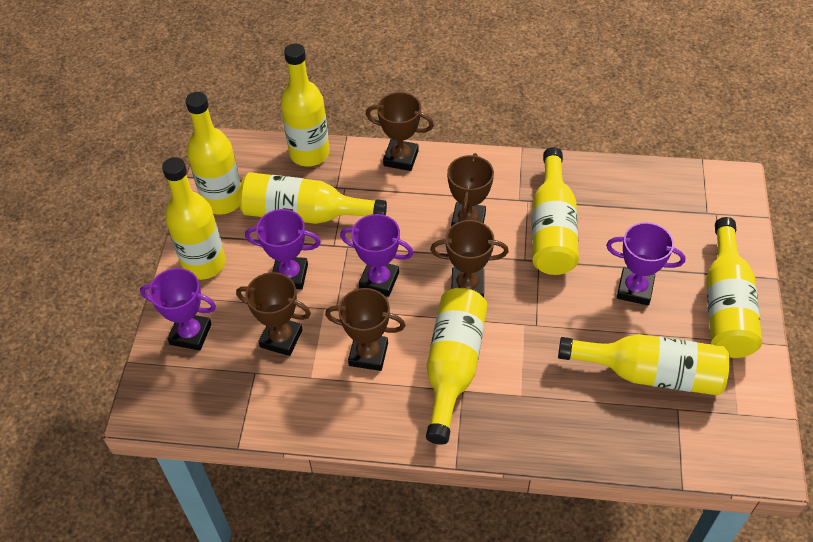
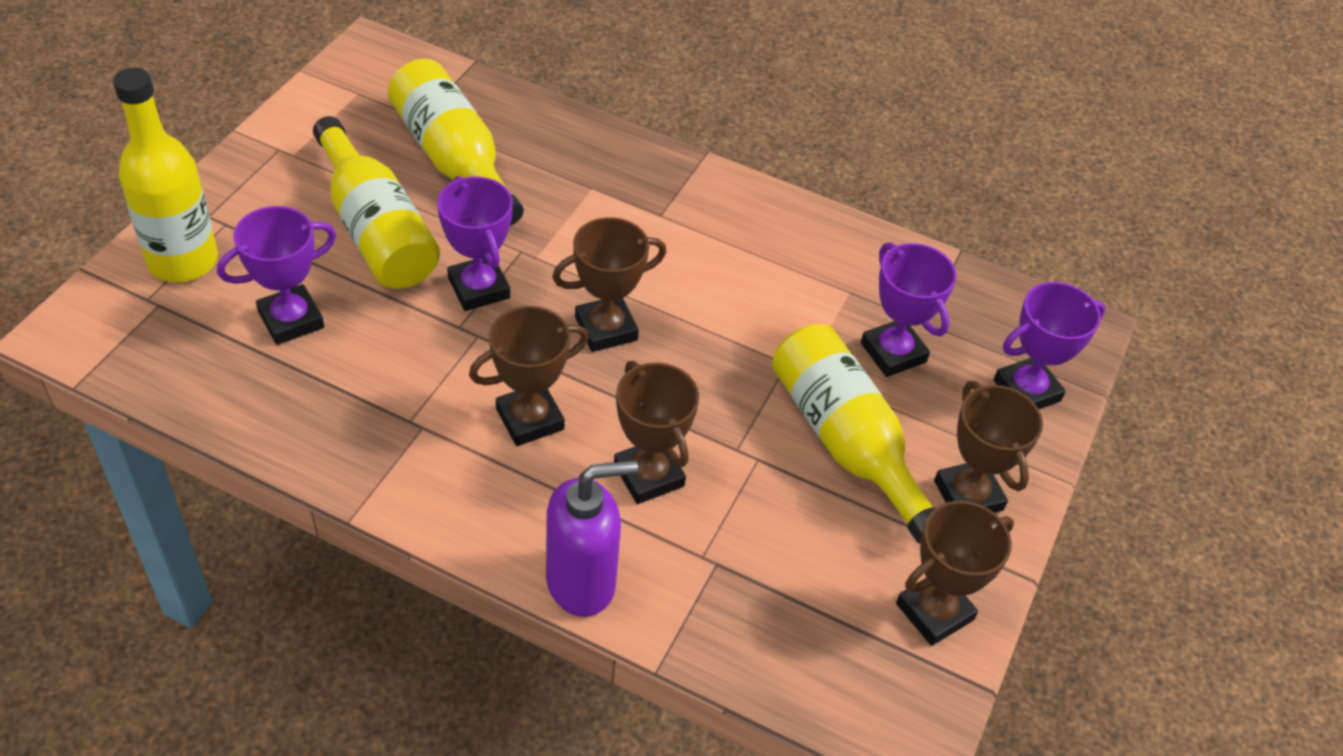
purple soap dispenser: 0 -> 1
yellow bottle: 8 -> 4

